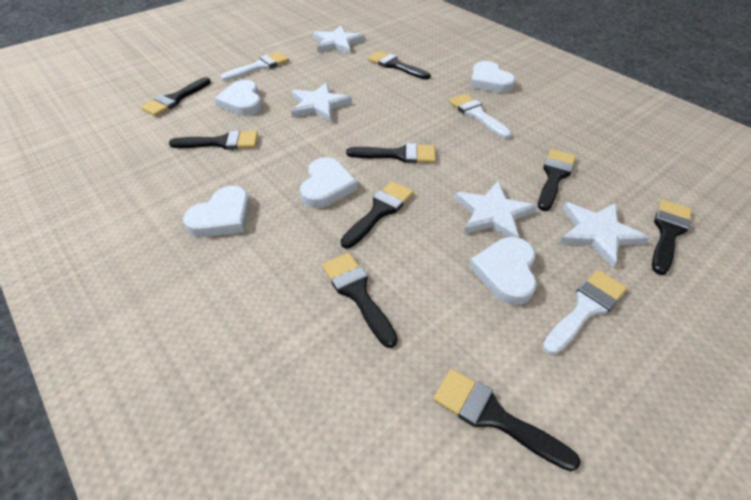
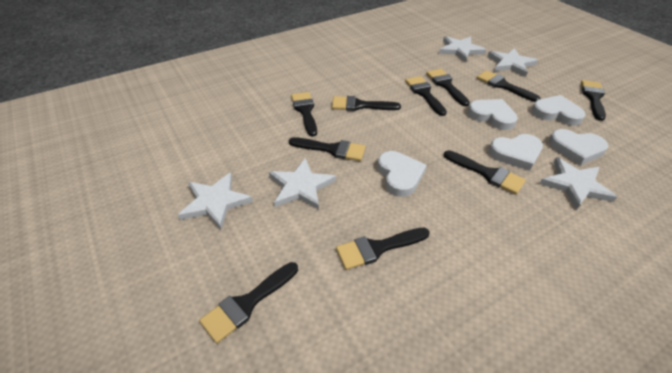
black brush: 9 -> 10
white brush: 3 -> 0
white star: 4 -> 5

